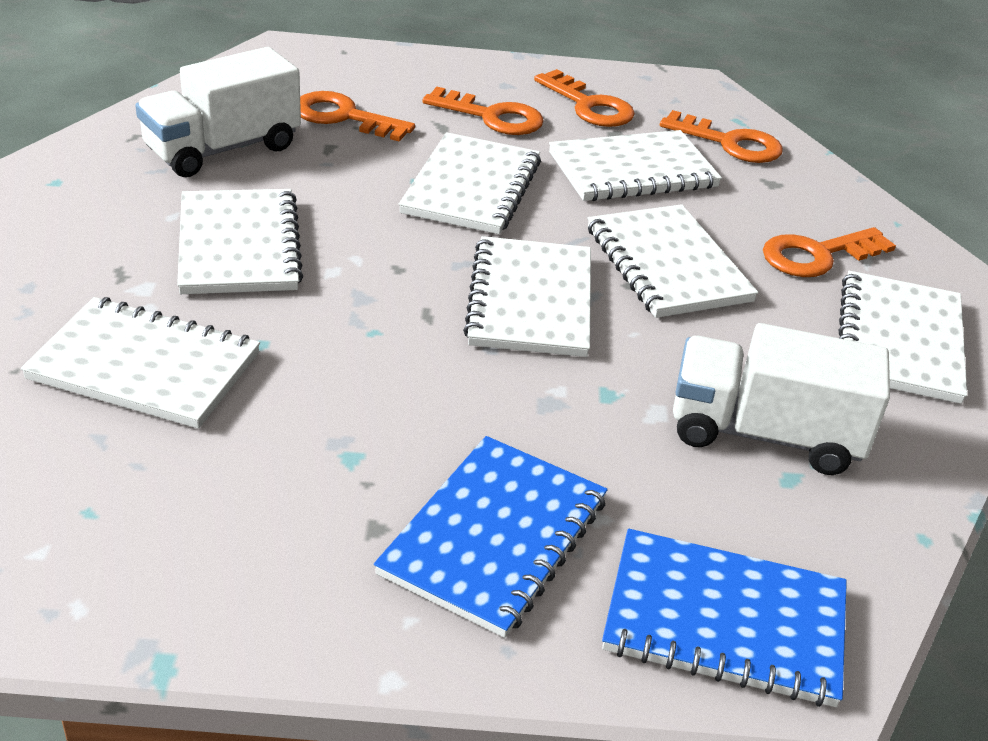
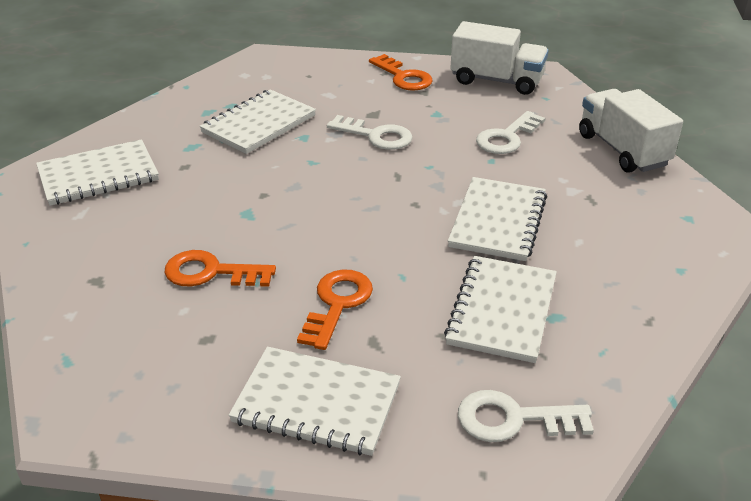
blue notebook: 2 -> 0
orange key: 5 -> 3
white key: 0 -> 3
white notebook: 7 -> 5

